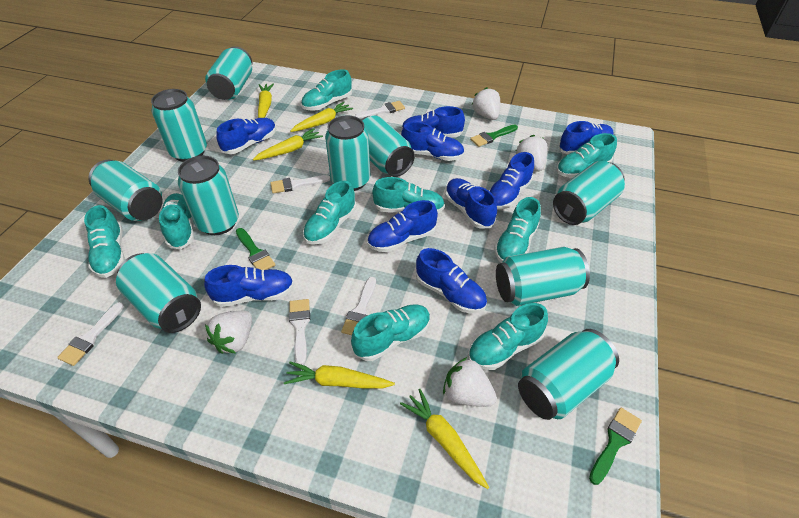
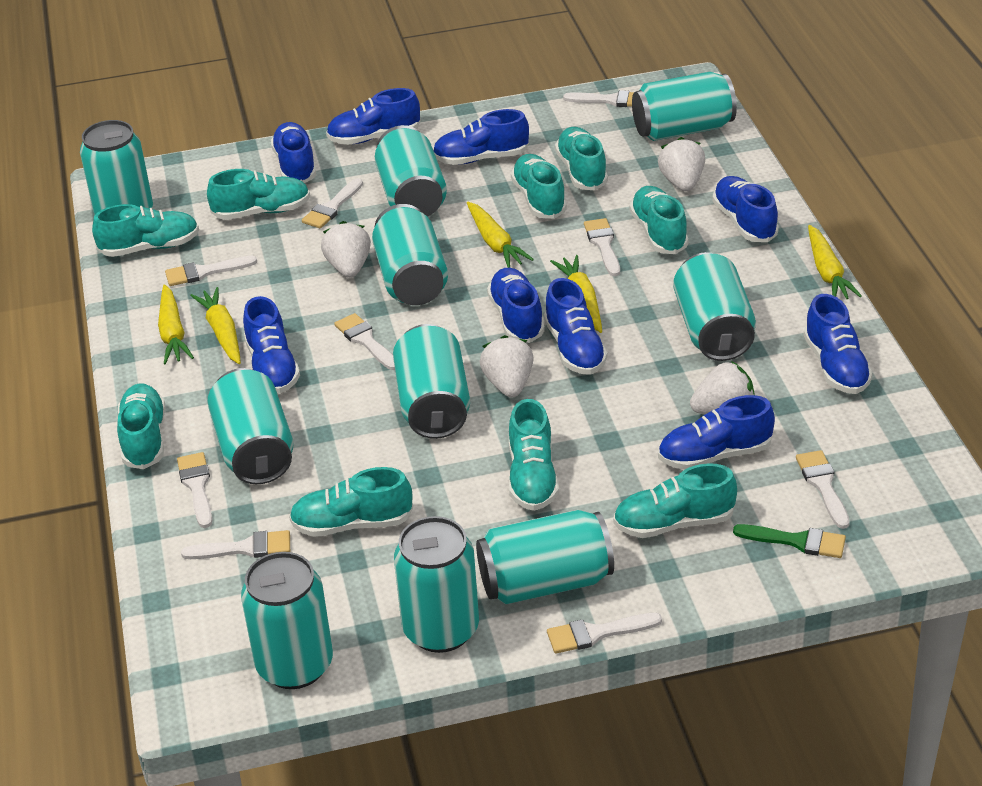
green brush: 3 -> 1
white brush: 5 -> 9

